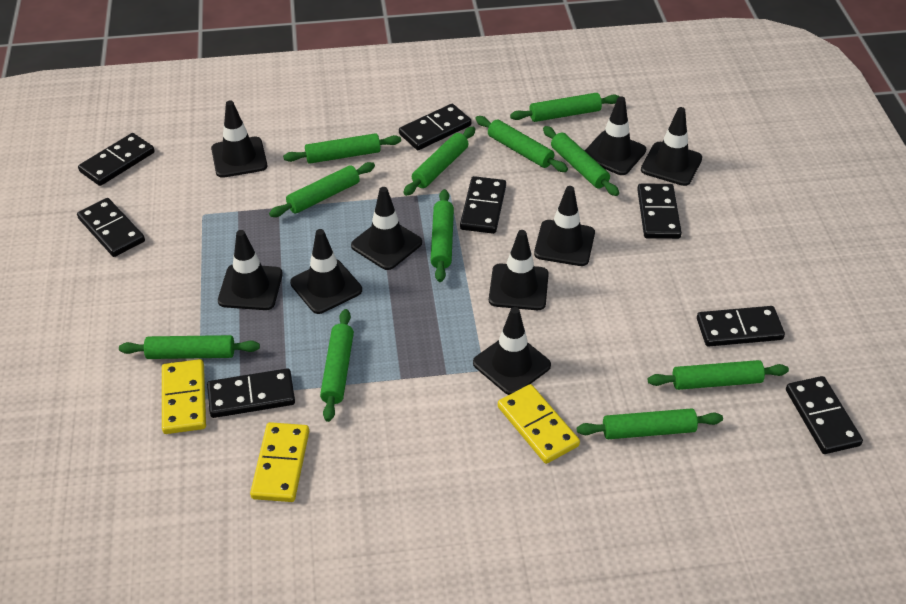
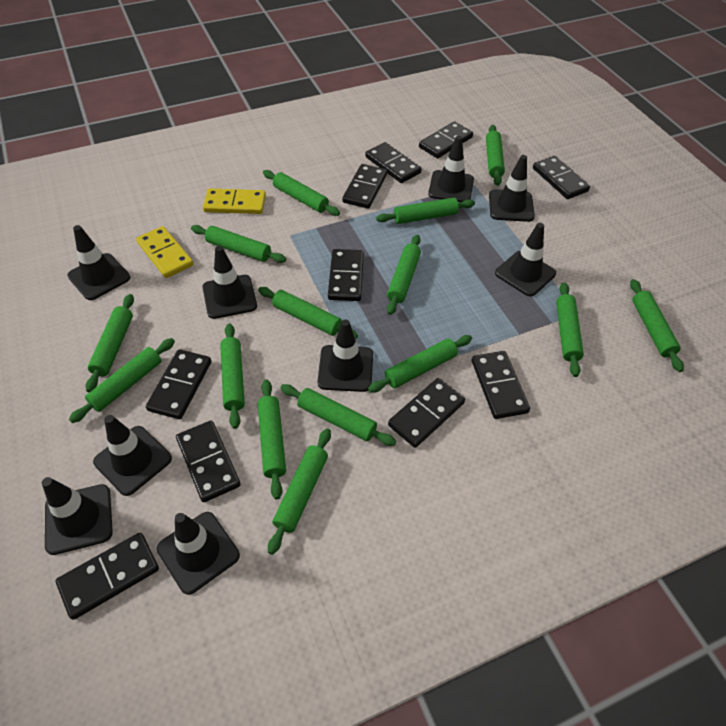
black domino: 8 -> 10
green rolling pin: 11 -> 15
yellow domino: 3 -> 2

